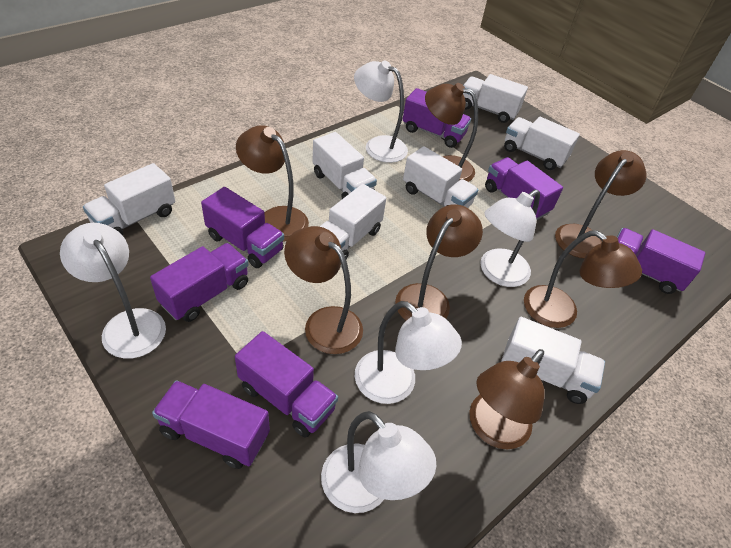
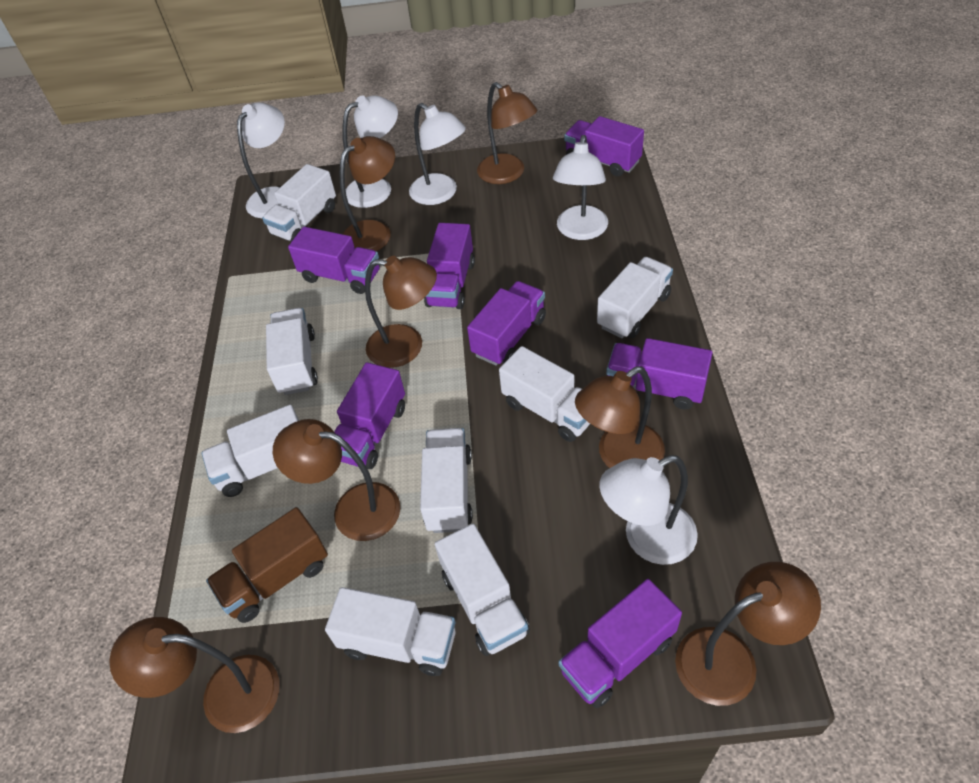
brown truck: 0 -> 1
white truck: 7 -> 8

